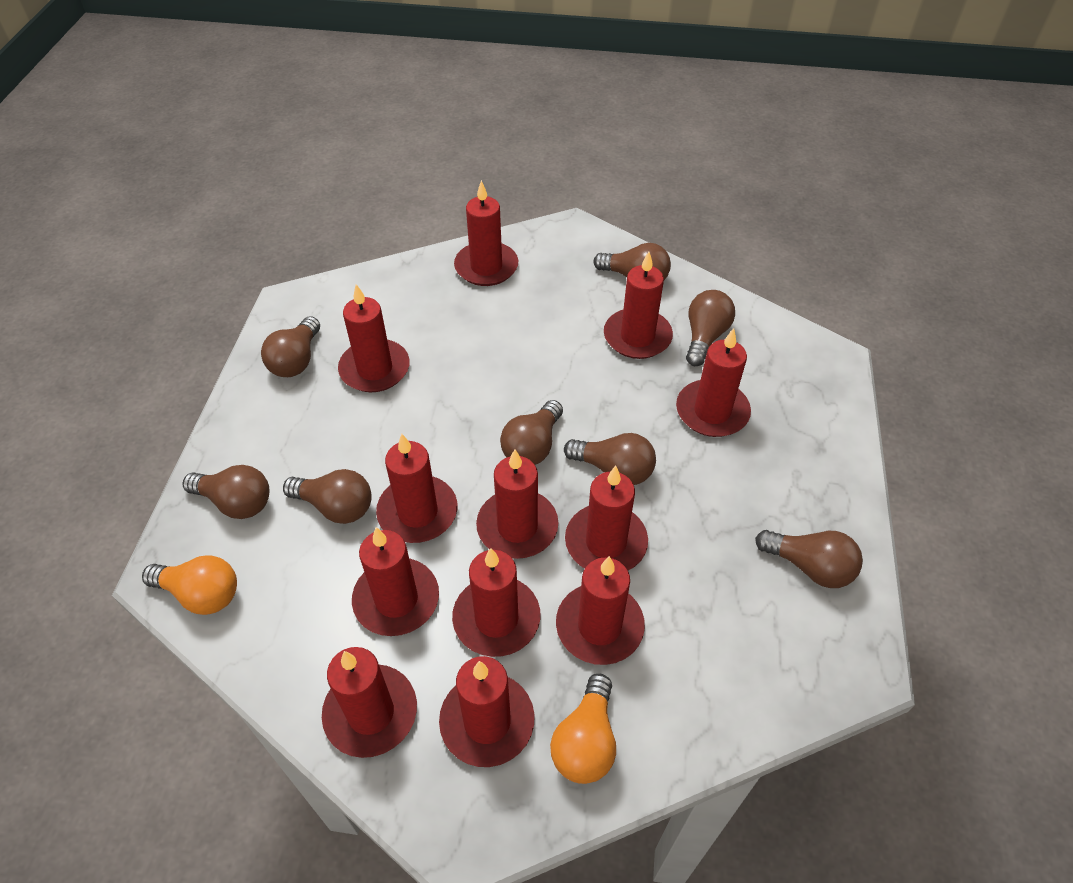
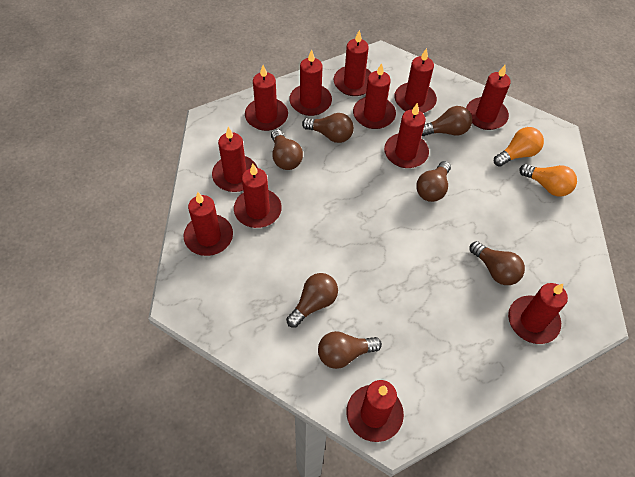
brown light bulb: 8 -> 7

